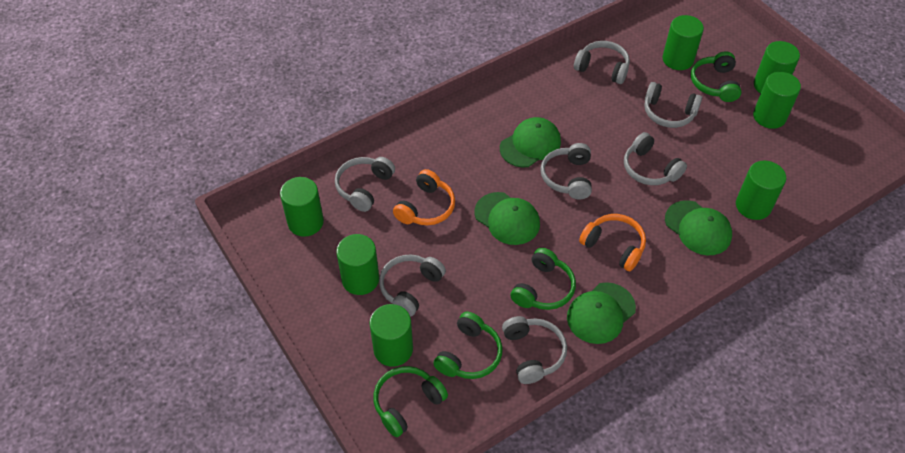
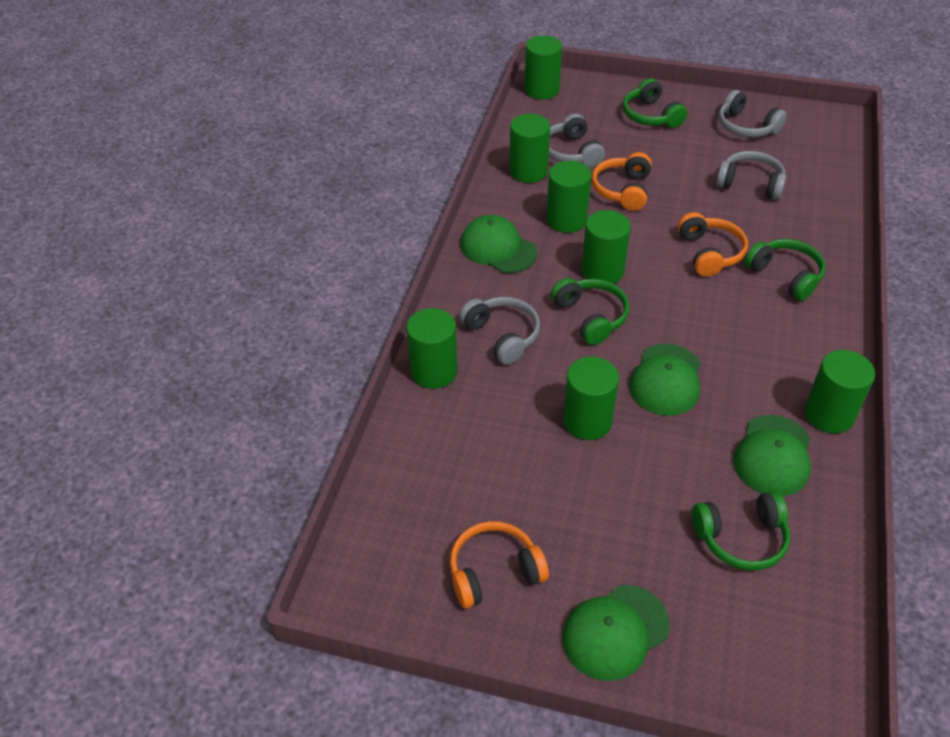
grey headphones: 7 -> 4
orange headphones: 2 -> 3

